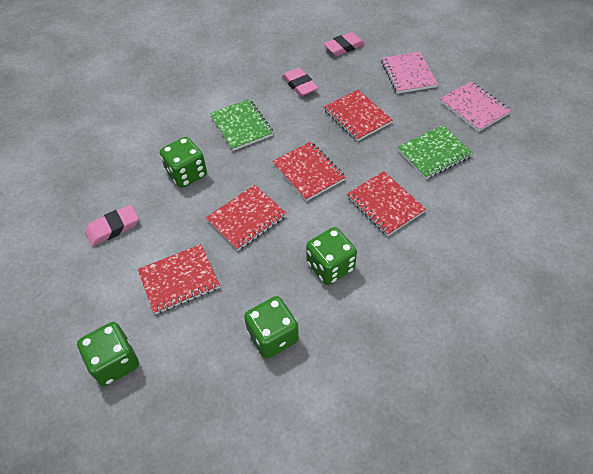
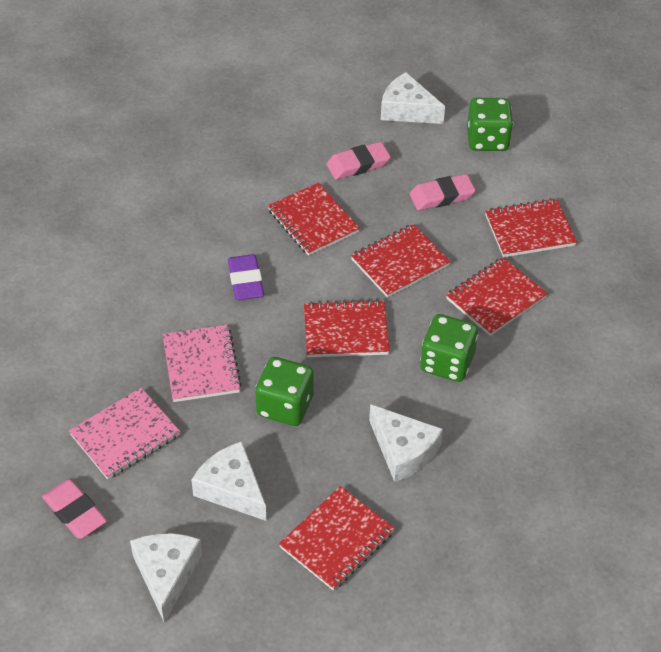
green dice: 4 -> 3
green notebook: 2 -> 0
purple eraser: 0 -> 1
red notebook: 5 -> 6
white cheese: 0 -> 4

